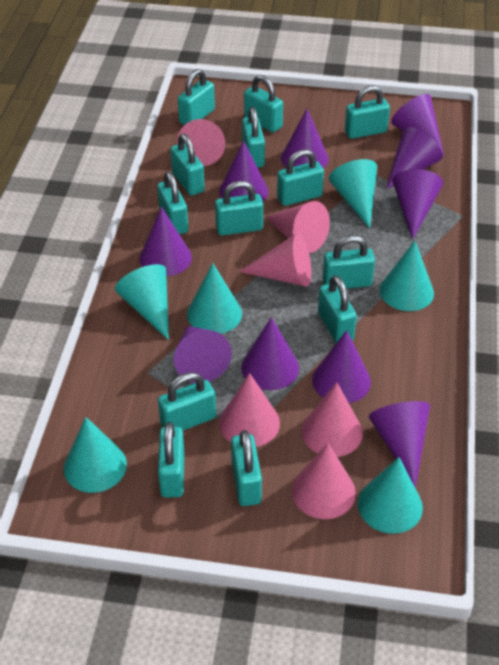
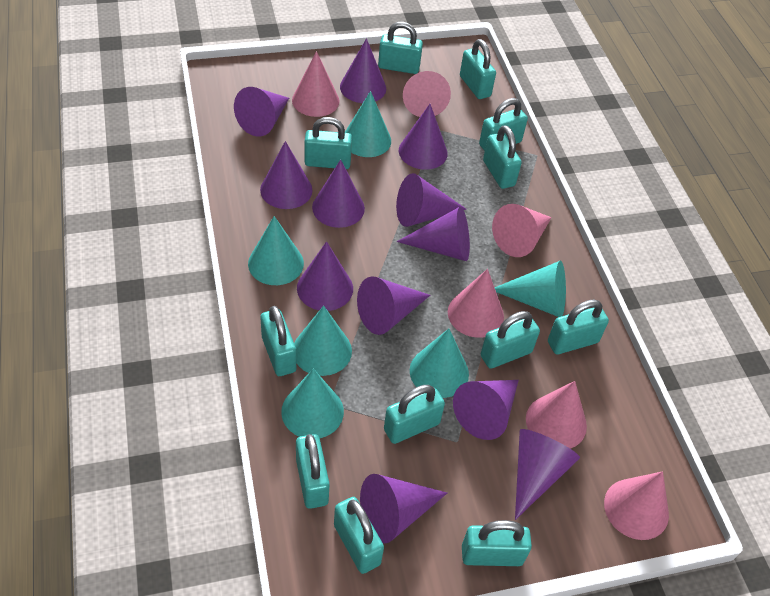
purple cone: 10 -> 12
turquoise padlock: 13 -> 12

